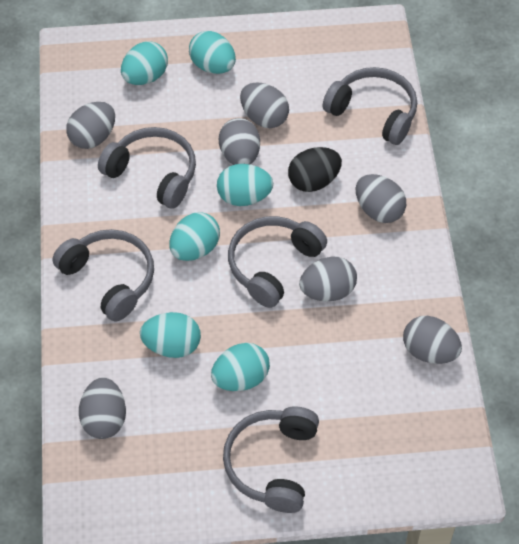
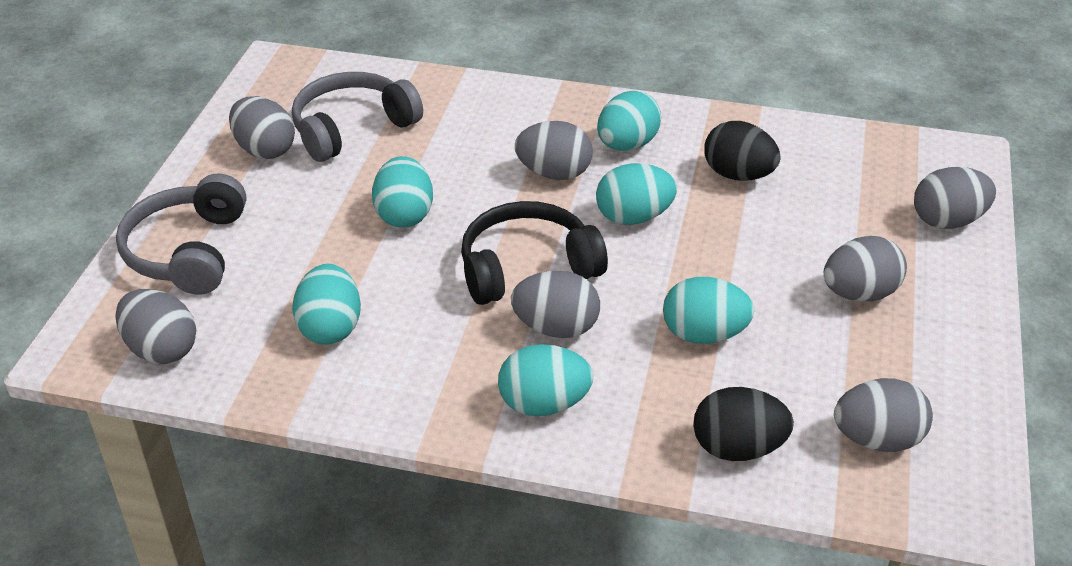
black egg: 1 -> 2
black headphones: 0 -> 1
grey headphones: 5 -> 2

